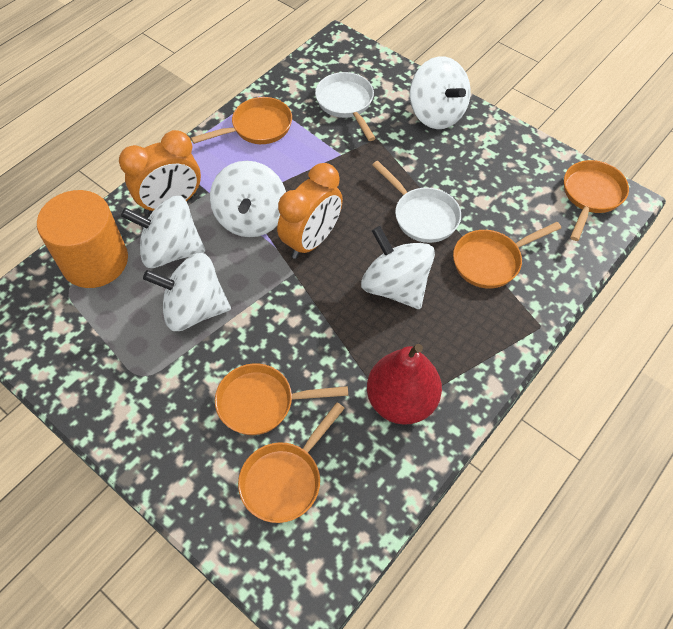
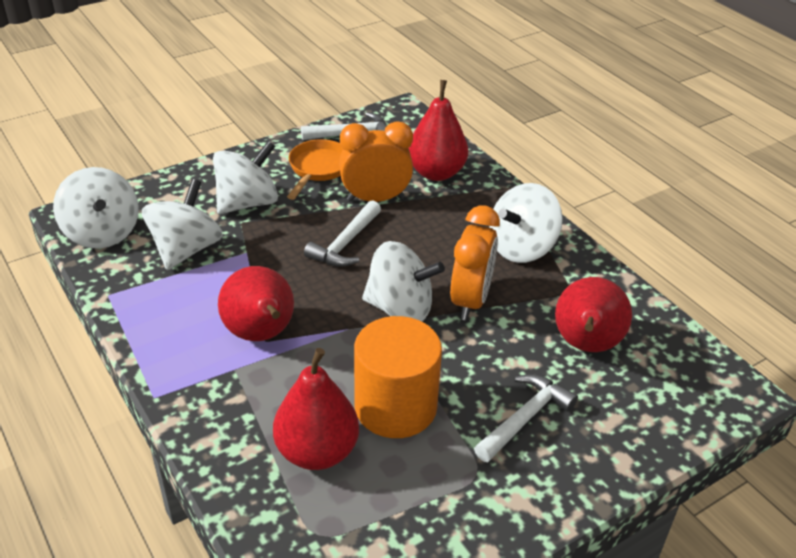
orange pan: 5 -> 1
red pear: 1 -> 4
white hammer: 0 -> 3
white pan: 2 -> 0

